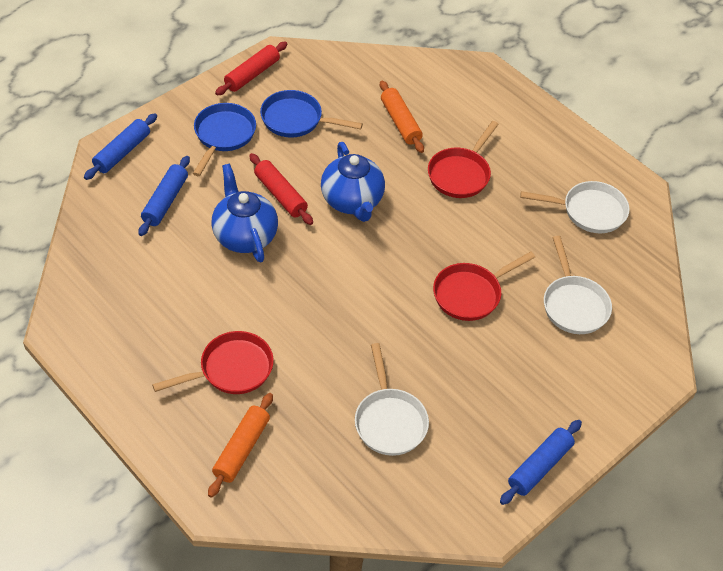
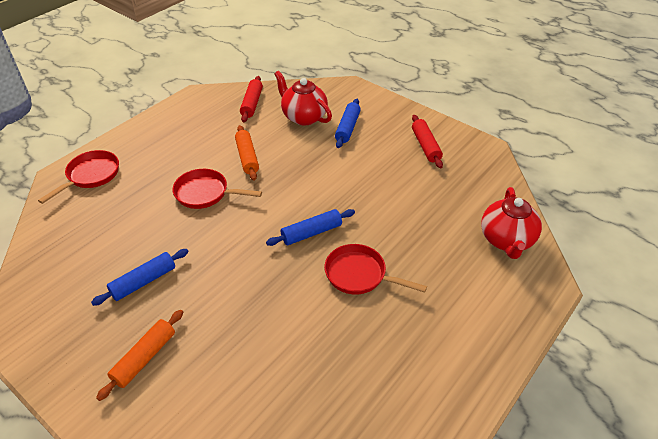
blue pan: 2 -> 0
blue teapot: 2 -> 0
red teapot: 0 -> 2
white pan: 3 -> 0

